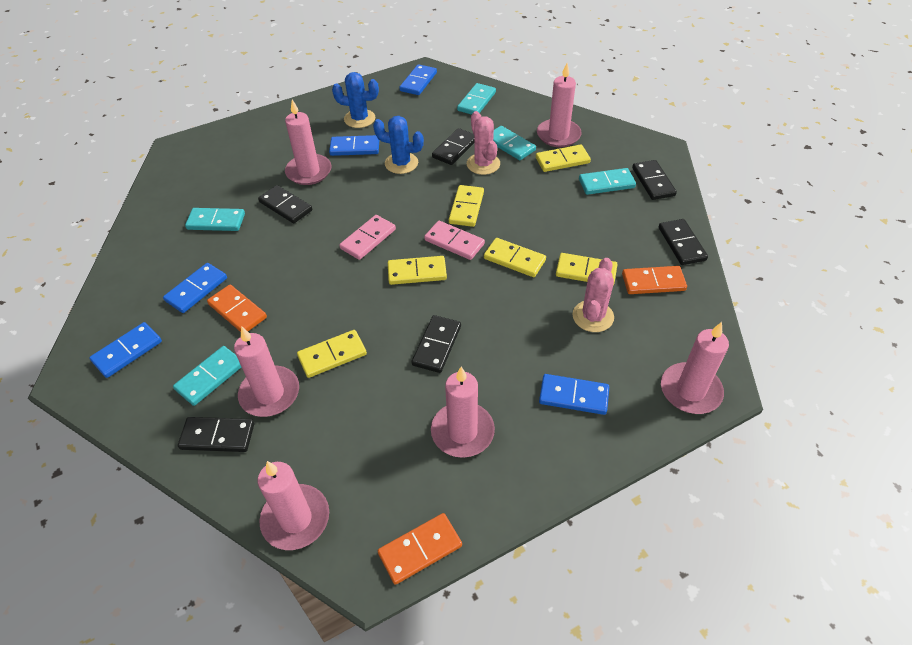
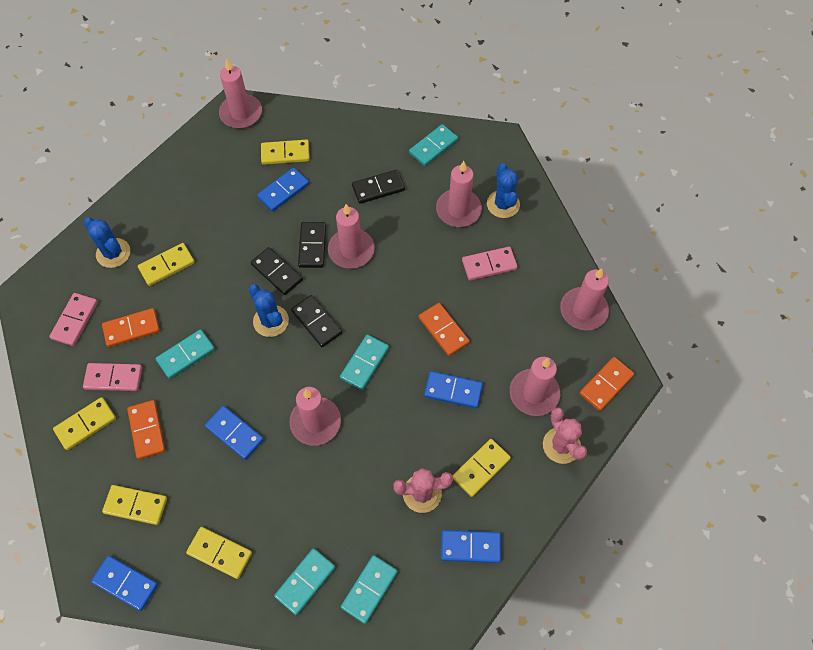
black domino: 6 -> 4
blue cactus: 2 -> 3
orange domino: 3 -> 4
pink domino: 2 -> 3

